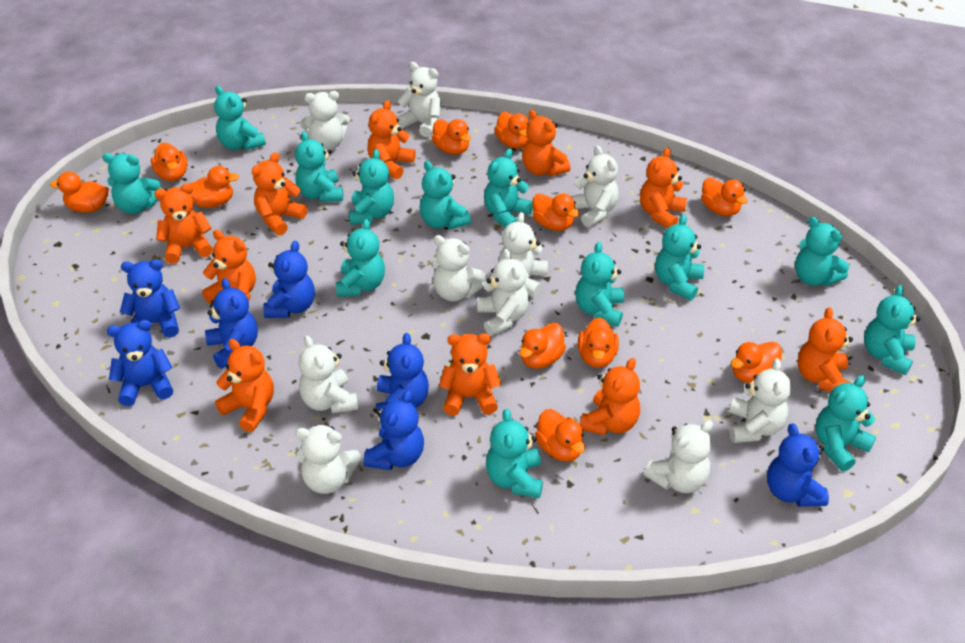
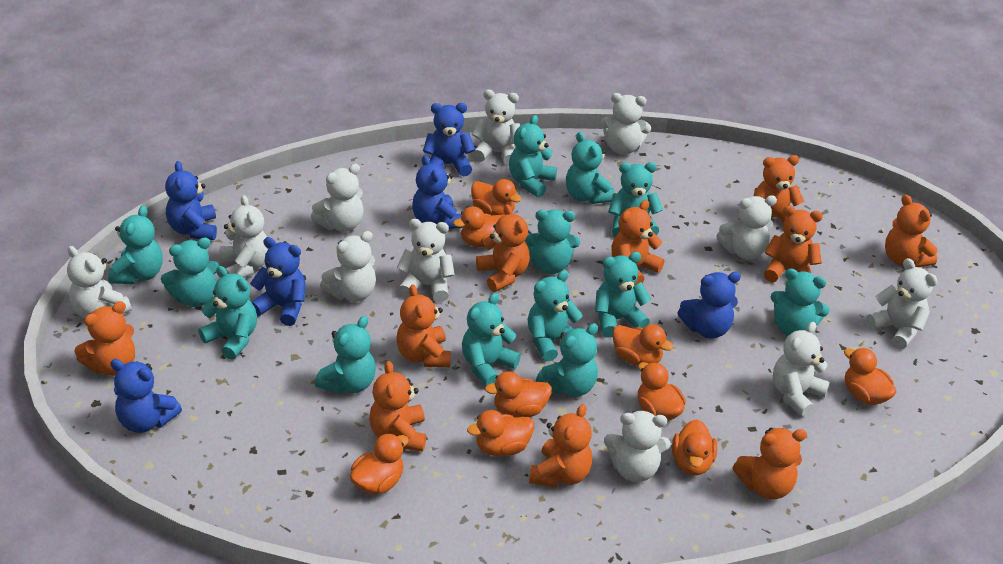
blue teddy bear: 7 -> 6
orange duck: 11 -> 9
white teddy bear: 10 -> 11

